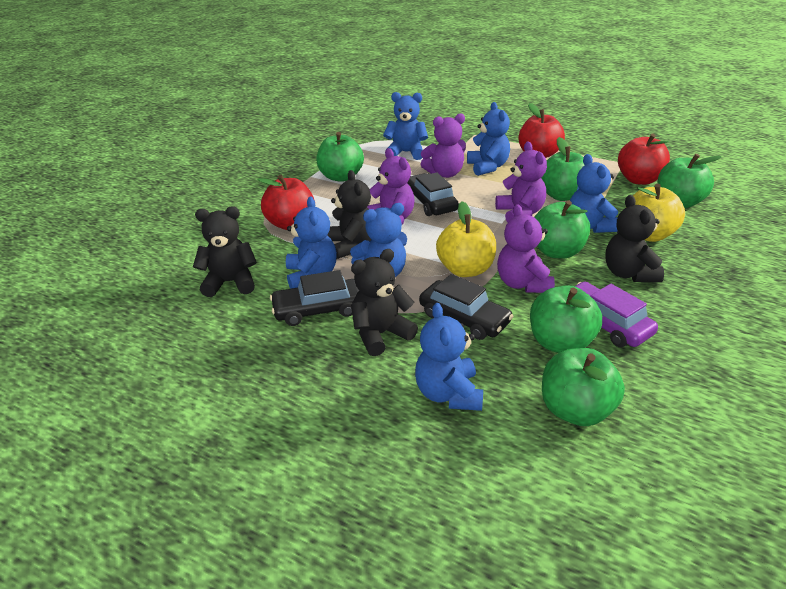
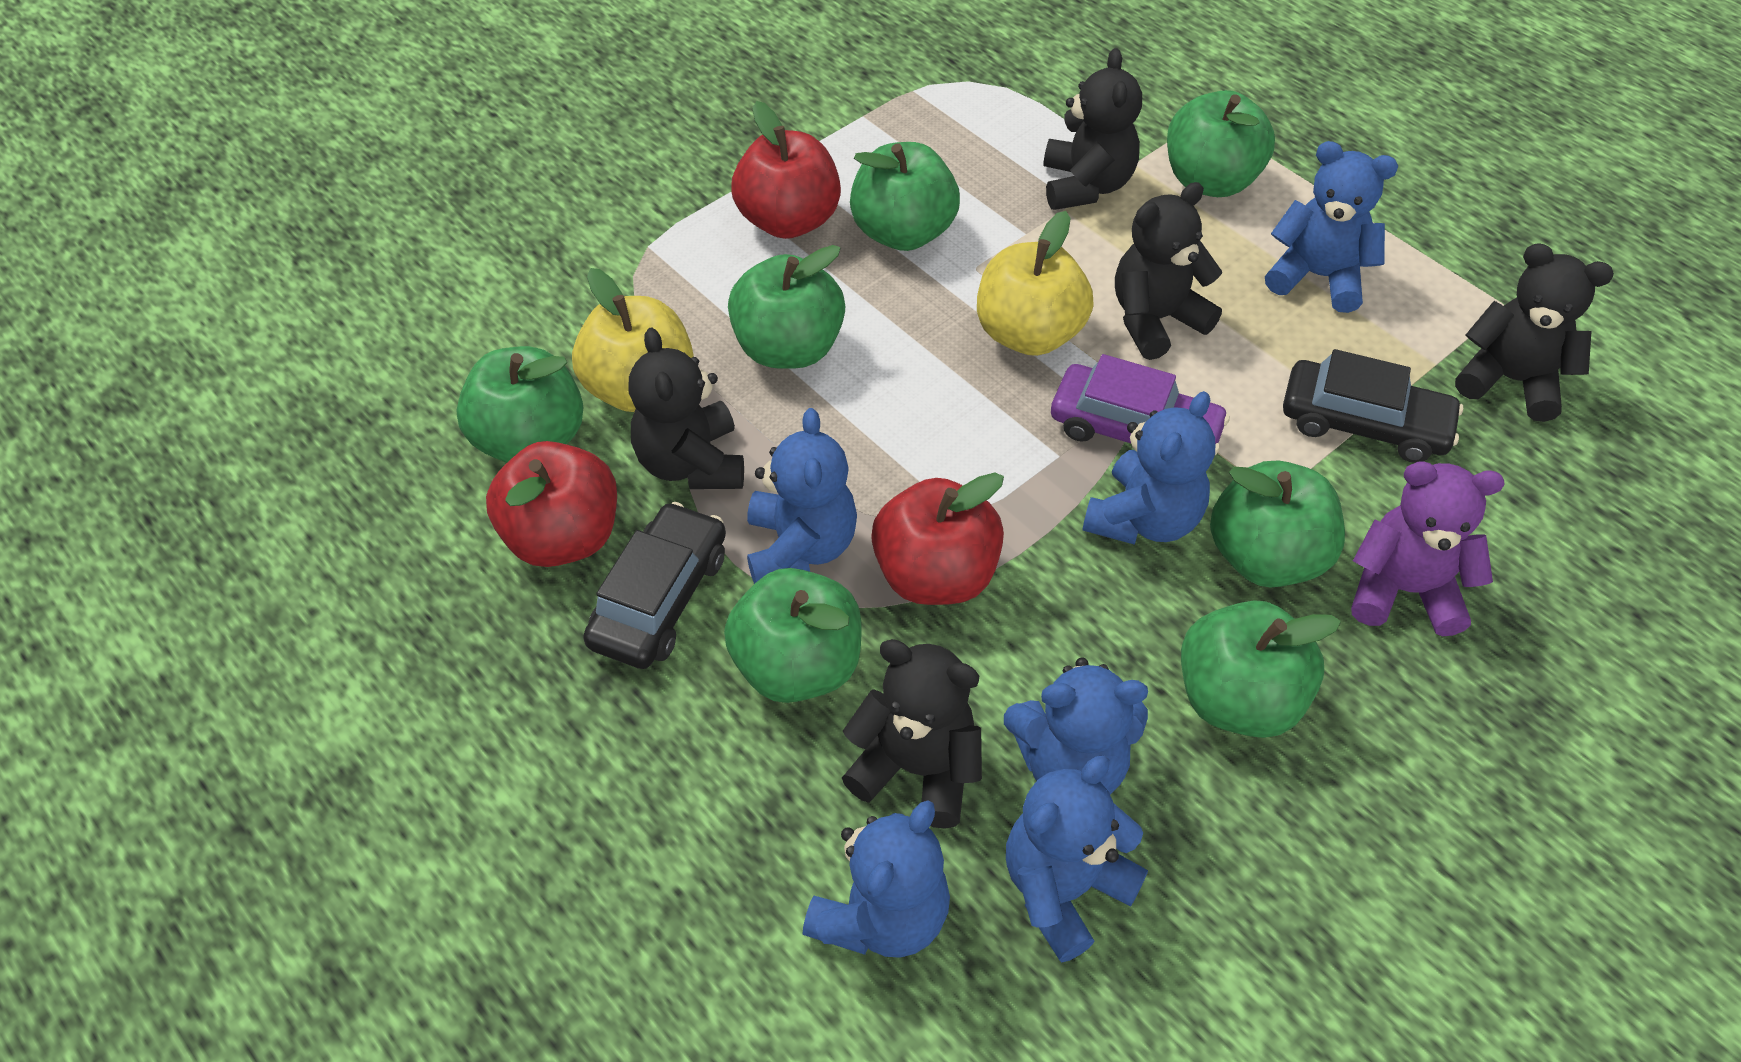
black car: 3 -> 2
black teddy bear: 4 -> 5
green apple: 6 -> 7
purple teddy bear: 4 -> 1

